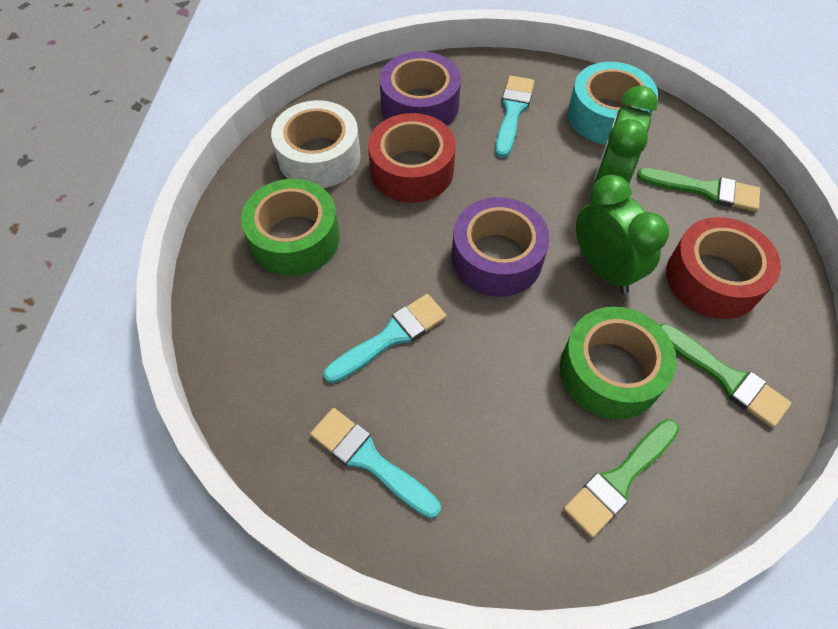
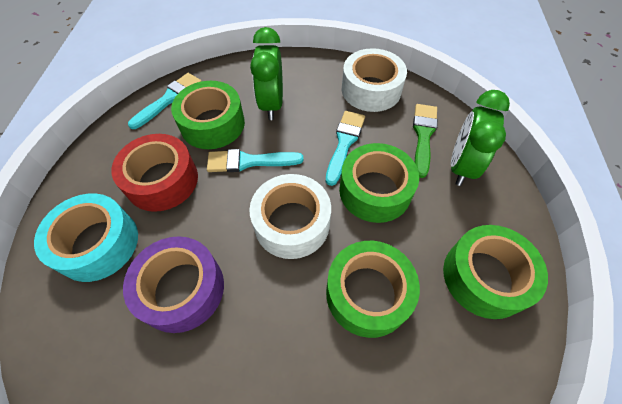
green brush: 3 -> 1
green tape: 2 -> 4
purple tape: 2 -> 1
red tape: 2 -> 1
white tape: 1 -> 2

